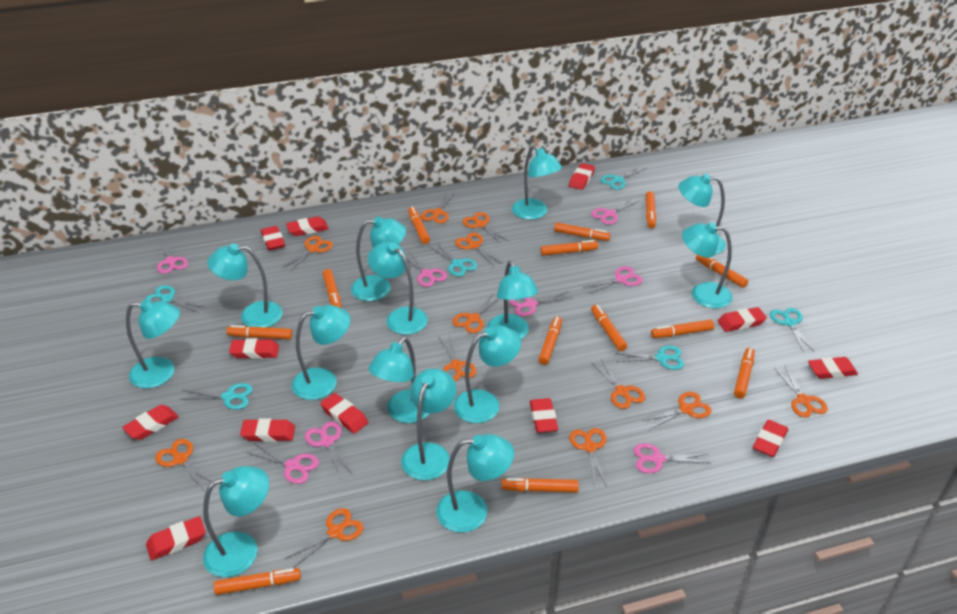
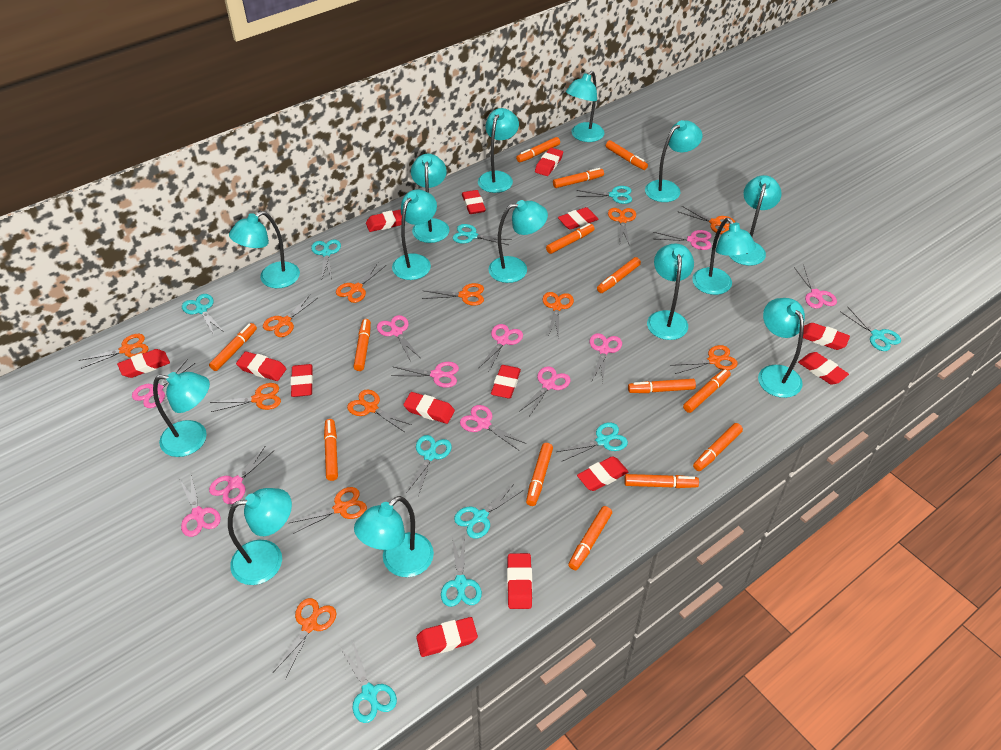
orange marker: 13 -> 14
pink scissors: 8 -> 11
red eraser: 12 -> 14
turquoise scissors: 6 -> 10

